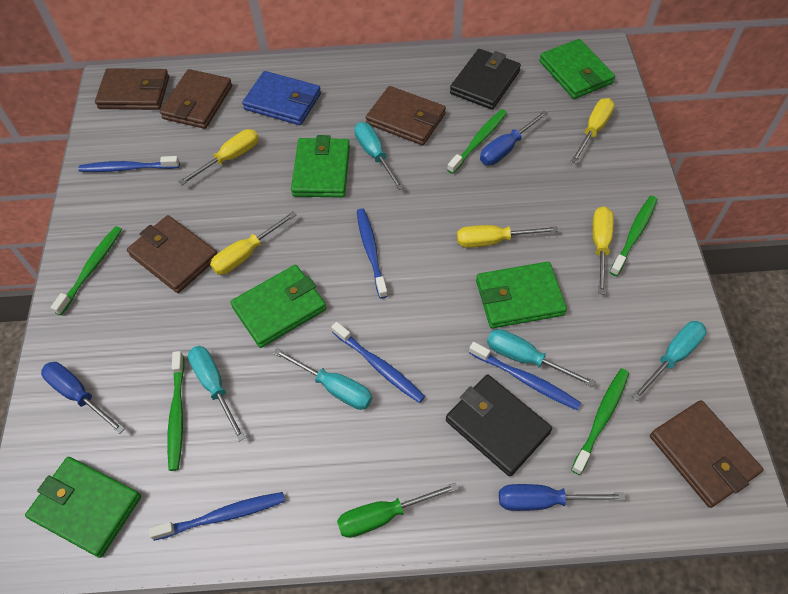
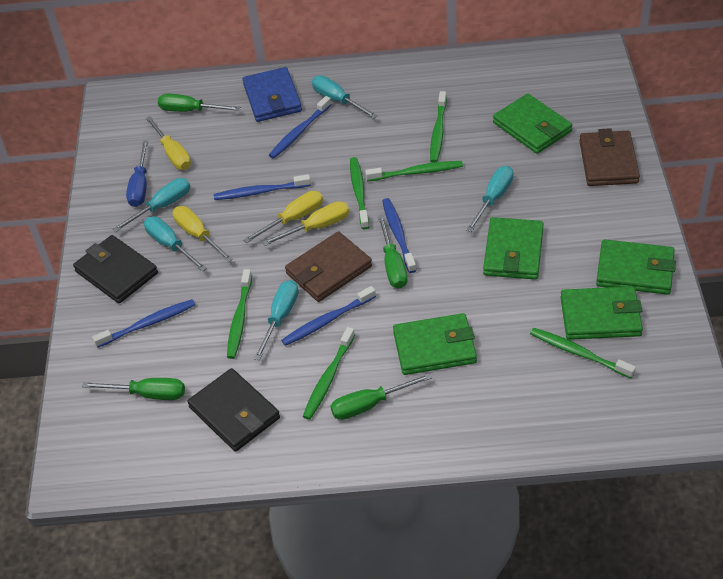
blue screwdriver: 3 -> 1
brown wallet: 5 -> 2
green screwdriver: 1 -> 4
green toothbrush: 5 -> 6
yellow screwdriver: 5 -> 4

